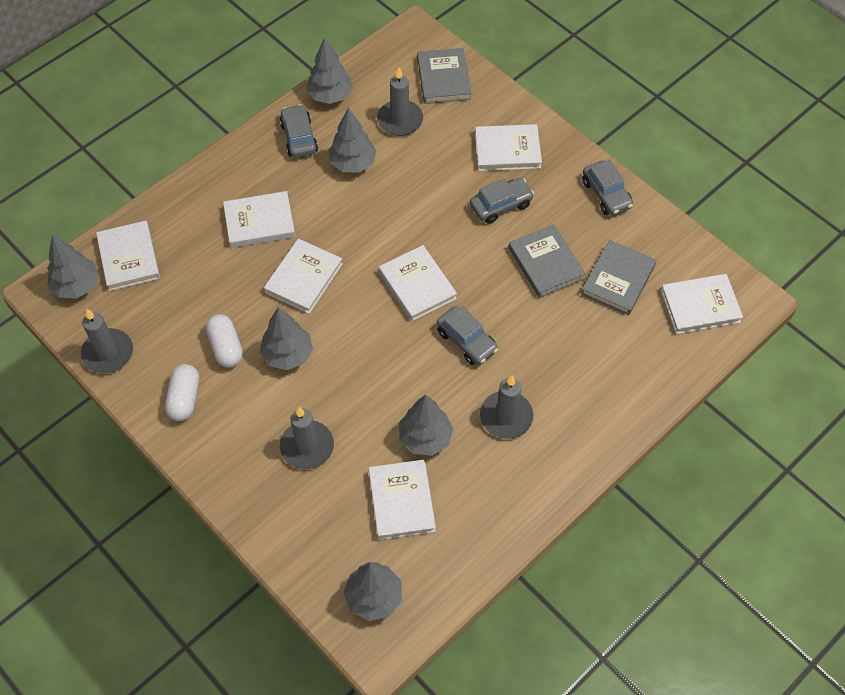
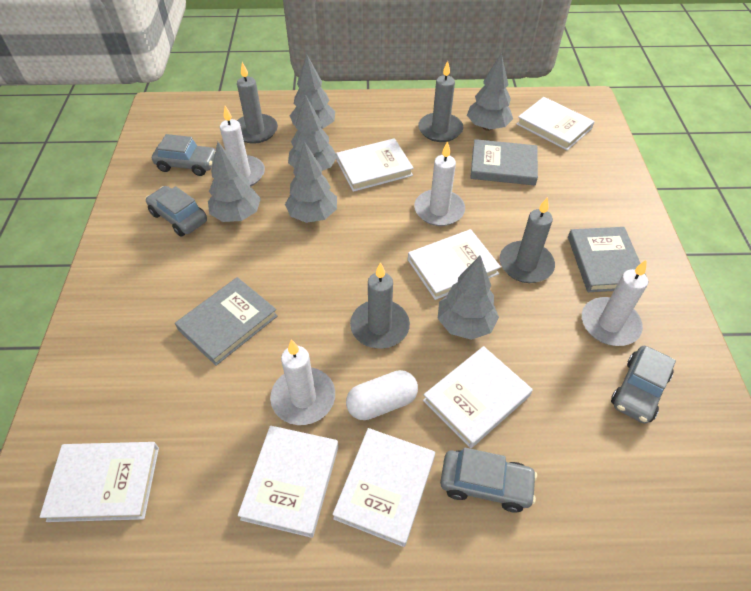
white candle: 0 -> 4
white capsule: 2 -> 1

